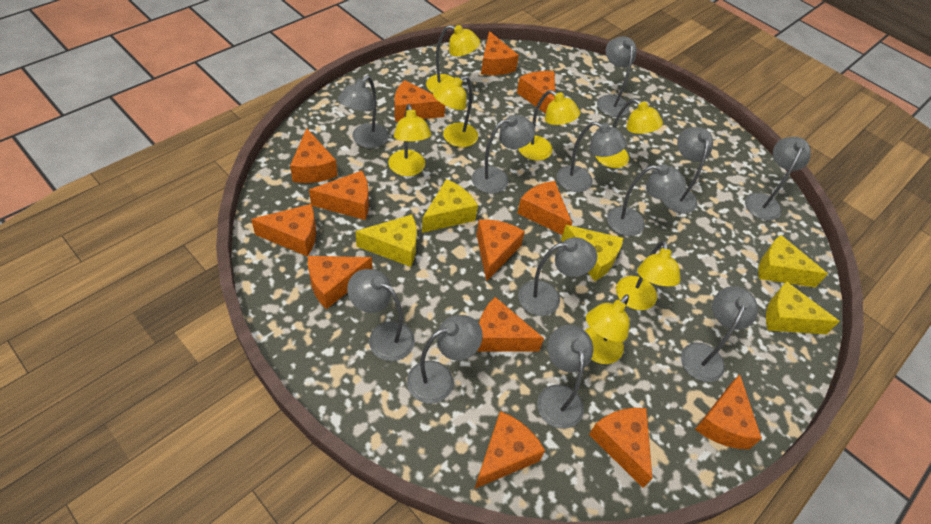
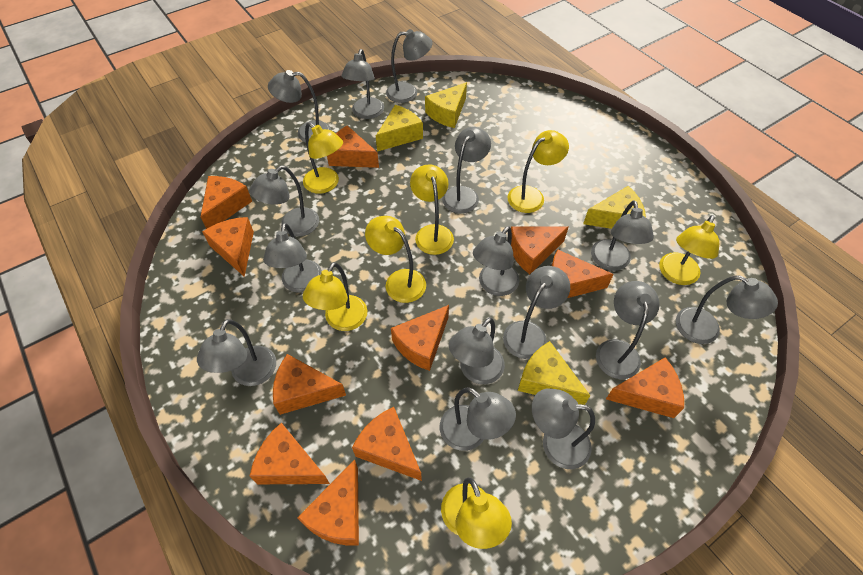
grey lamp: 12 -> 15
orange cheese: 13 -> 11
yellow cheese: 5 -> 4

